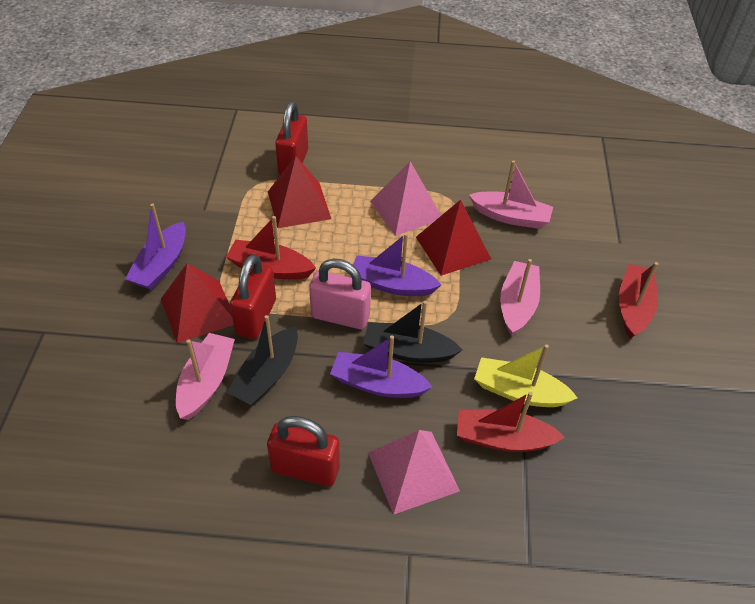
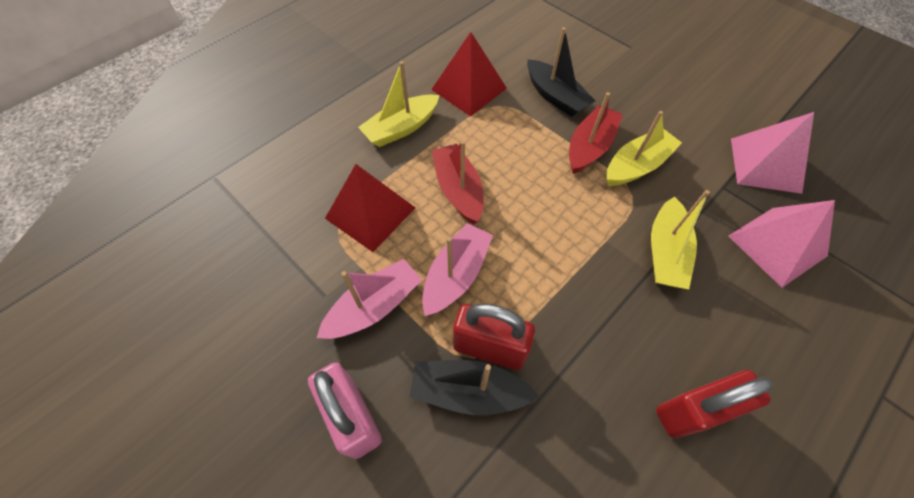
pink boat: 3 -> 2
purple boat: 3 -> 0
red boat: 3 -> 2
red padlock: 3 -> 2
red pyramid: 3 -> 2
yellow boat: 1 -> 3

